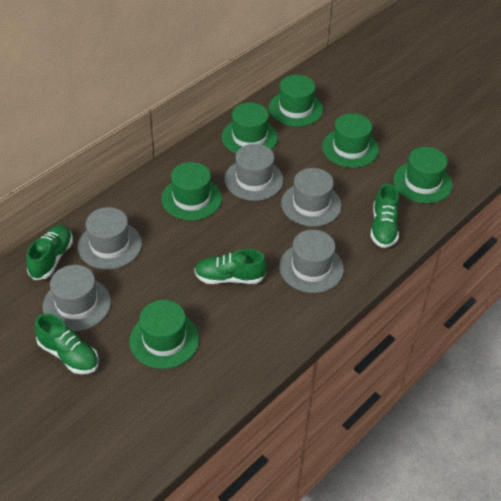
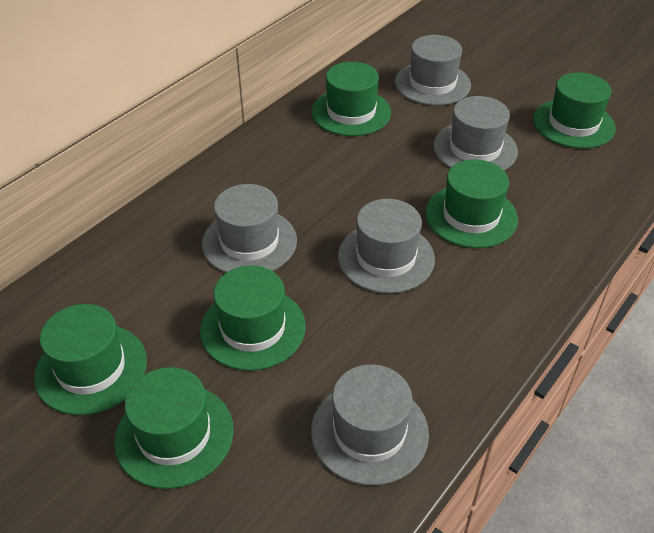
green shoe: 4 -> 0

